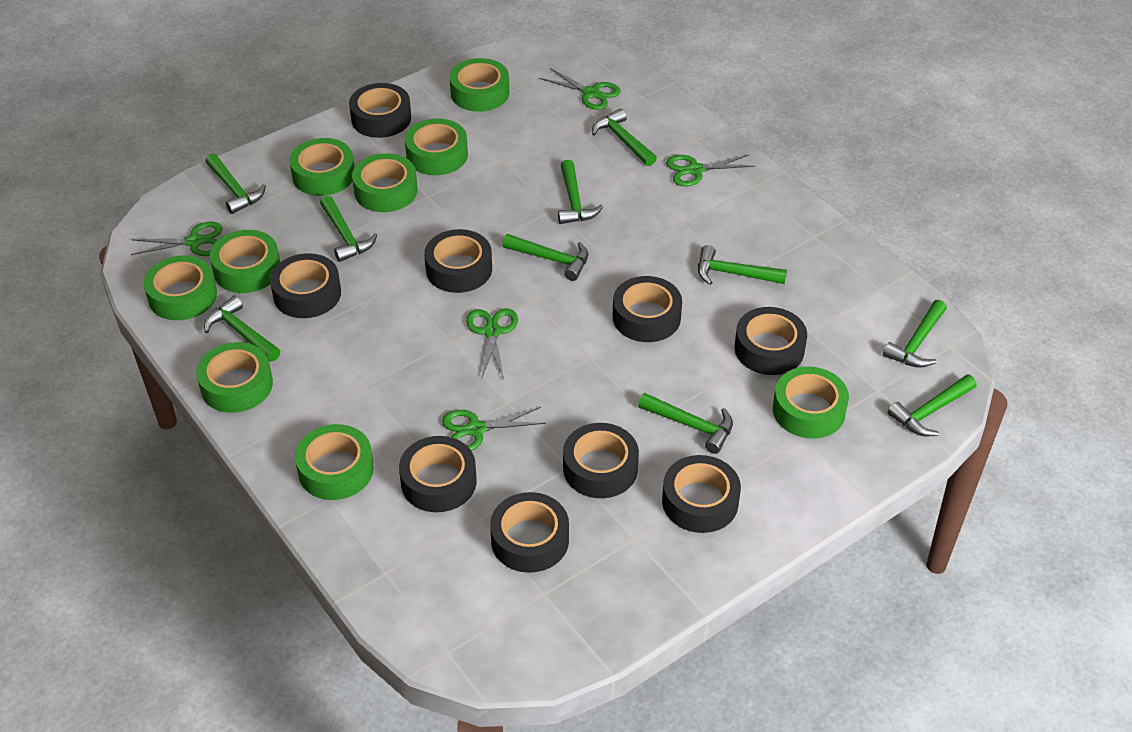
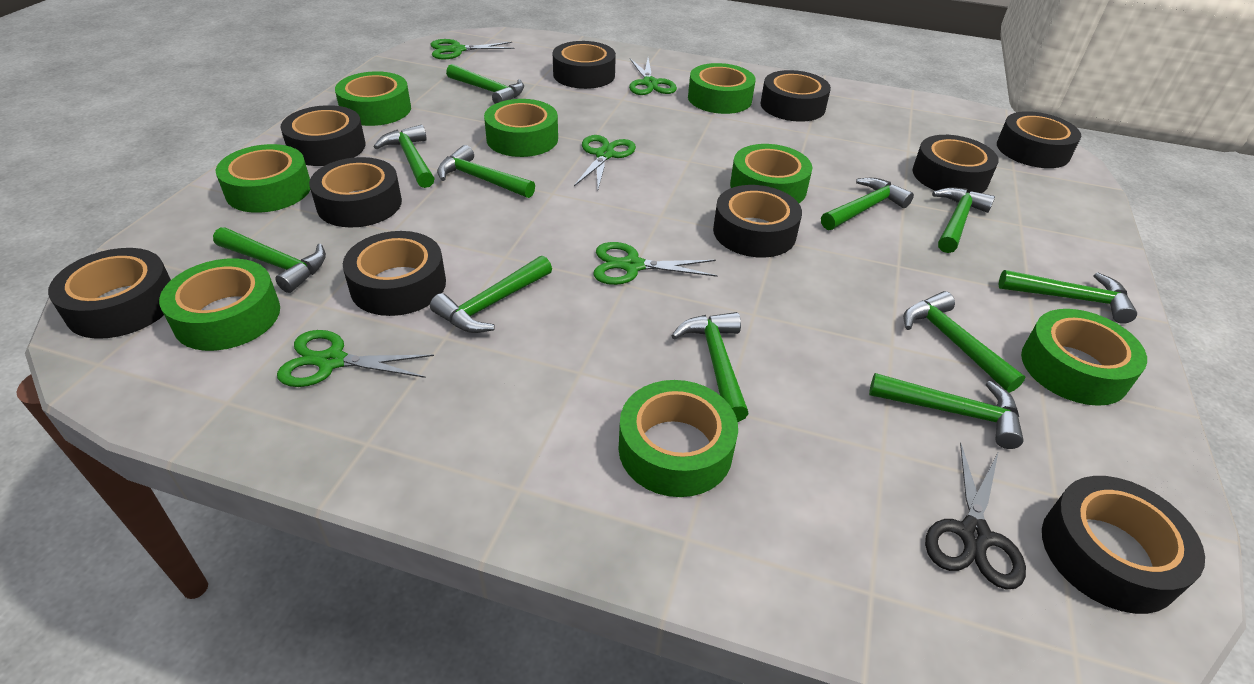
black scissors: 0 -> 1
black tape: 9 -> 10
green hammer: 10 -> 11
green tape: 9 -> 8

